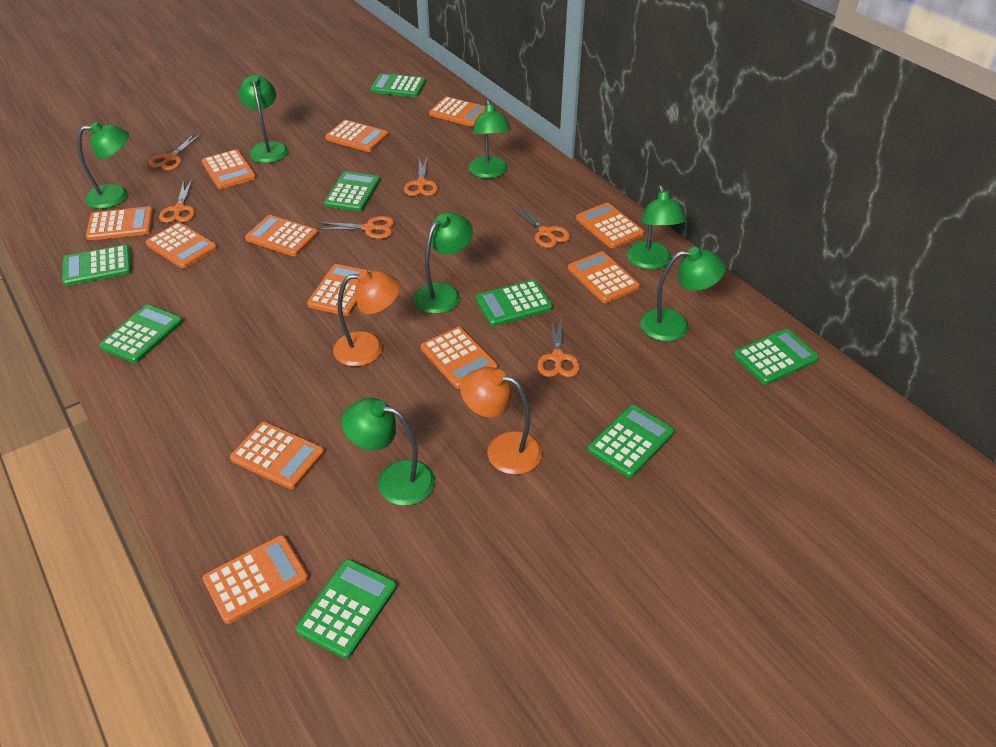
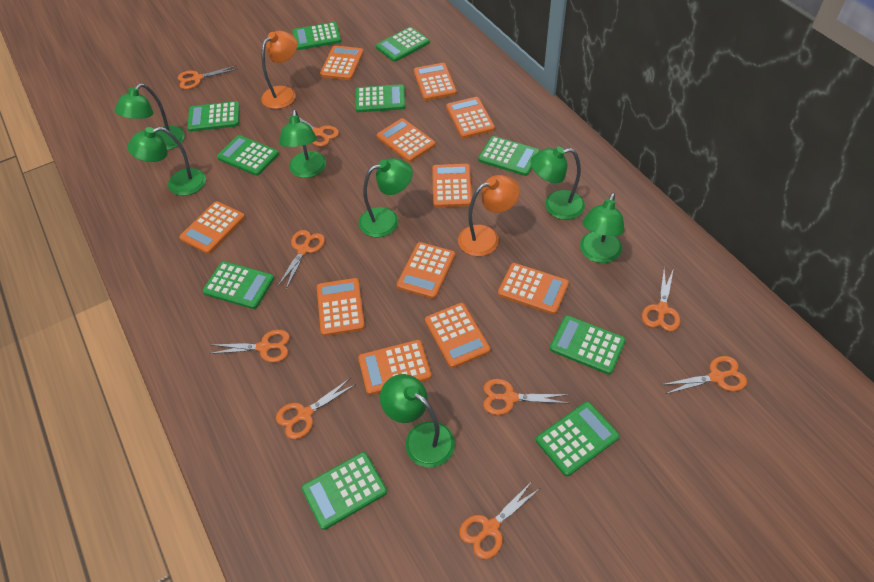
green calculator: 8 -> 10
orange calculator: 12 -> 11
orange scissors: 6 -> 9

